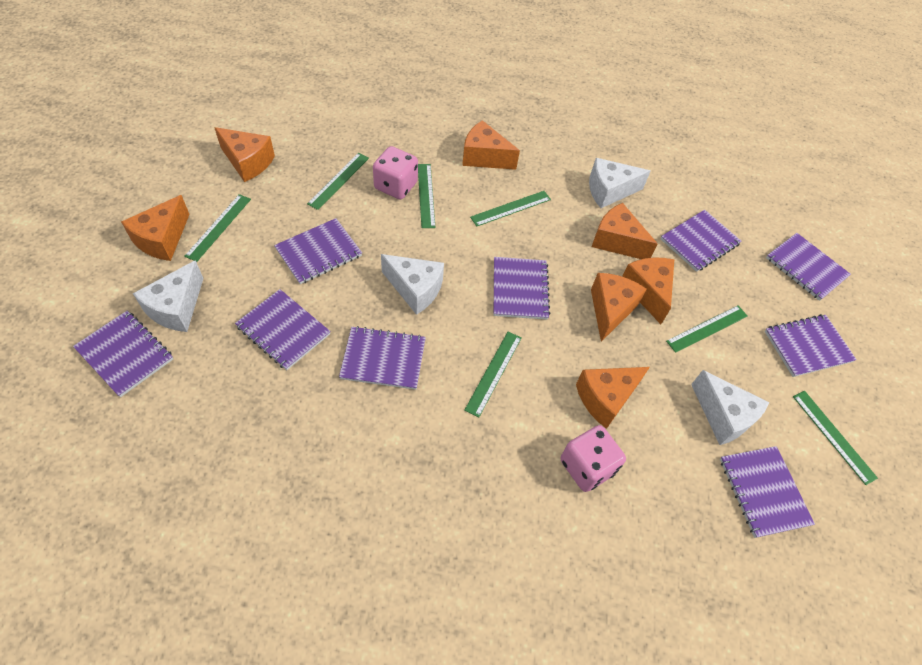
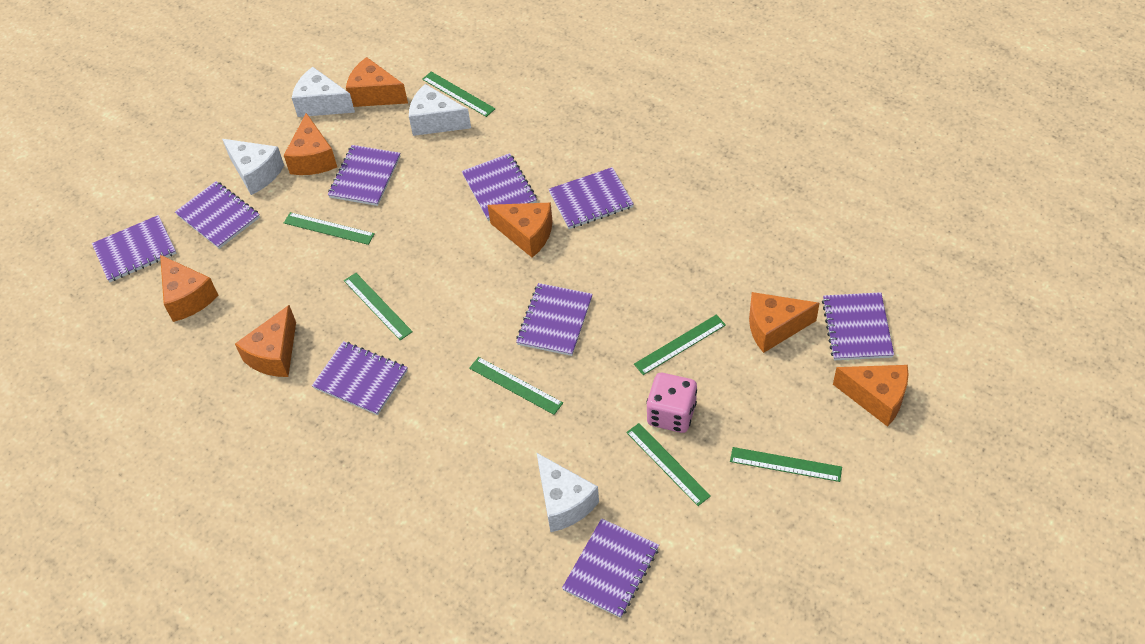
pink dice: 2 -> 1

